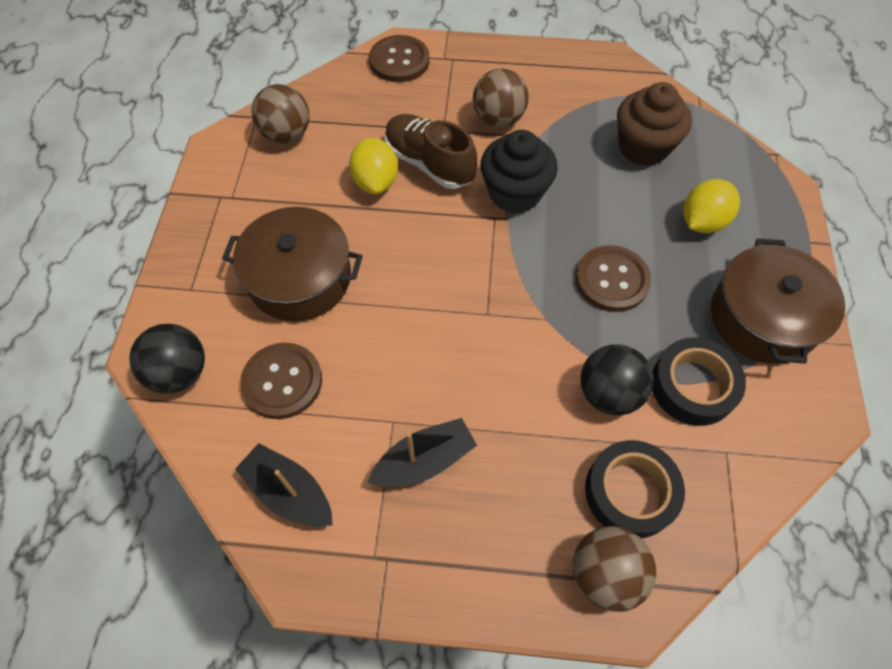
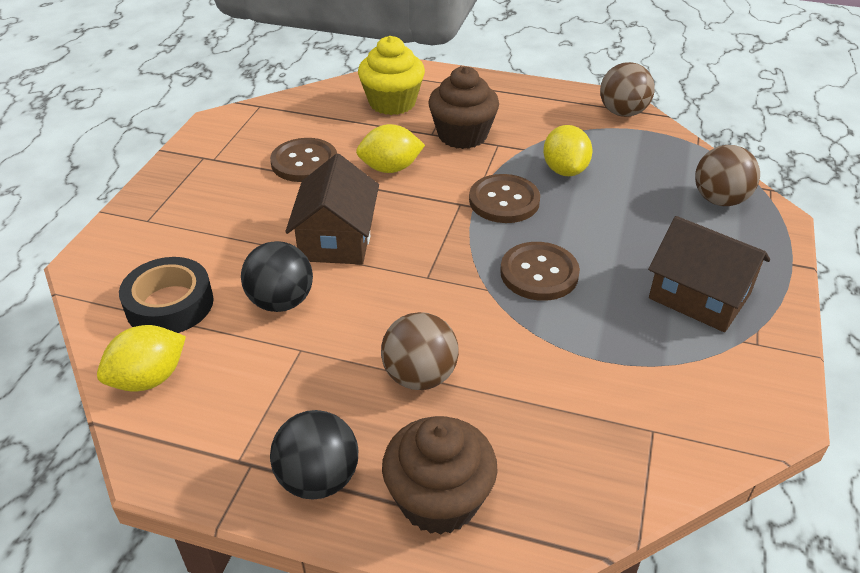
black boat: 2 -> 0
black cupcake: 1 -> 0
black tape: 2 -> 1
brown cupcake: 1 -> 2
brown house: 0 -> 2
brown pot: 2 -> 0
brown shoe: 1 -> 0
yellow cupcake: 0 -> 1
yellow lemon: 2 -> 3

